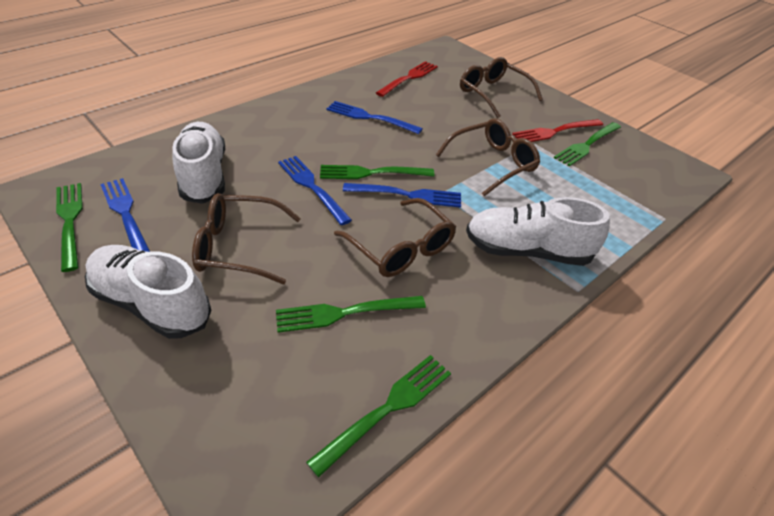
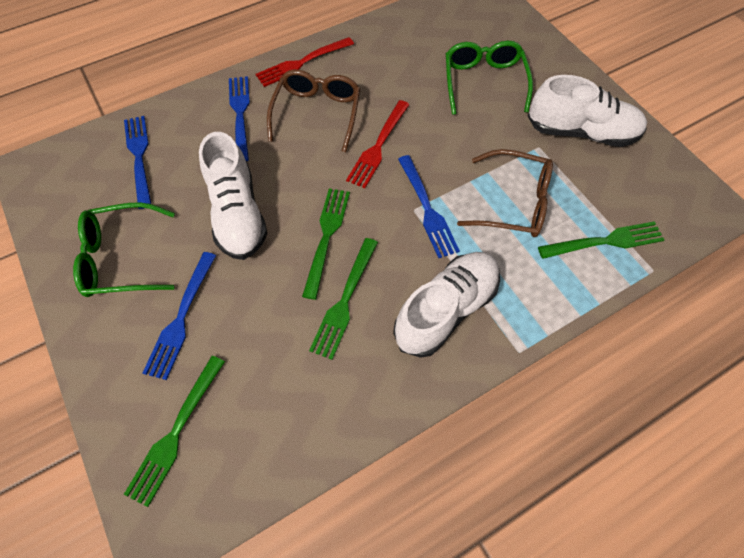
brown glasses: 4 -> 2
green fork: 5 -> 4
green glasses: 0 -> 2

